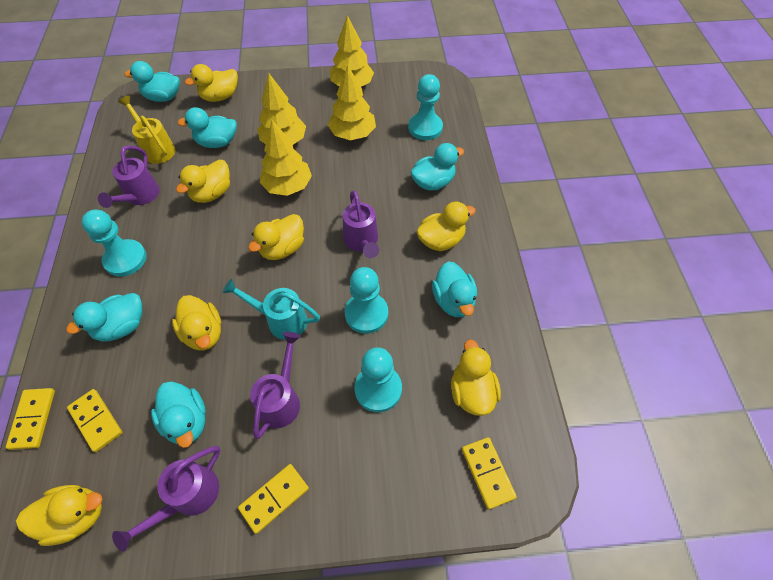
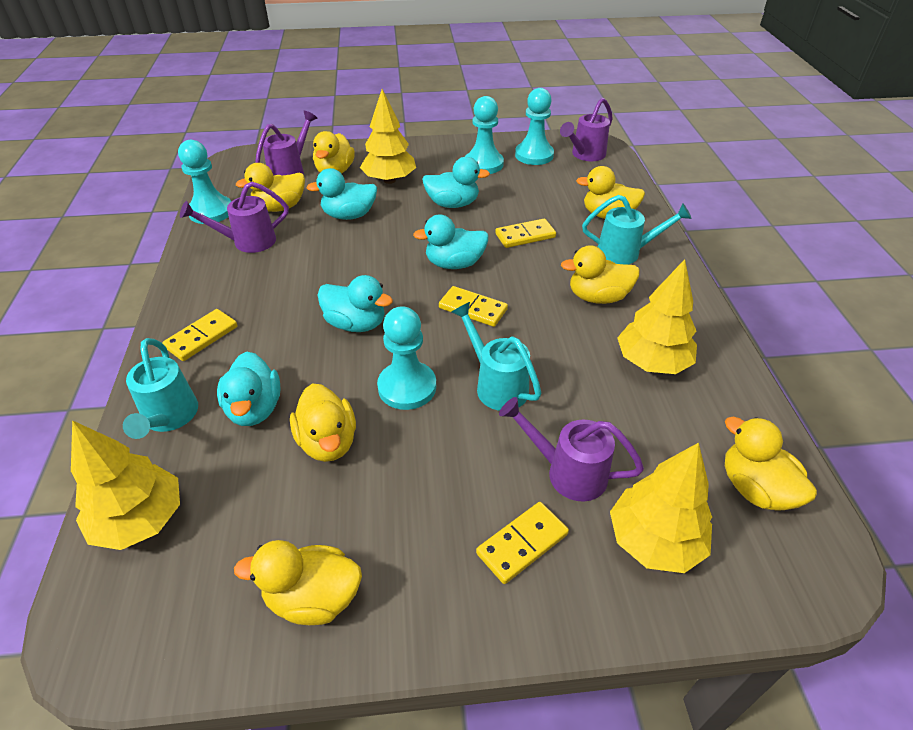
turquoise duck: 6 -> 5
turquoise watering can: 1 -> 3
yellow watering can: 1 -> 0

